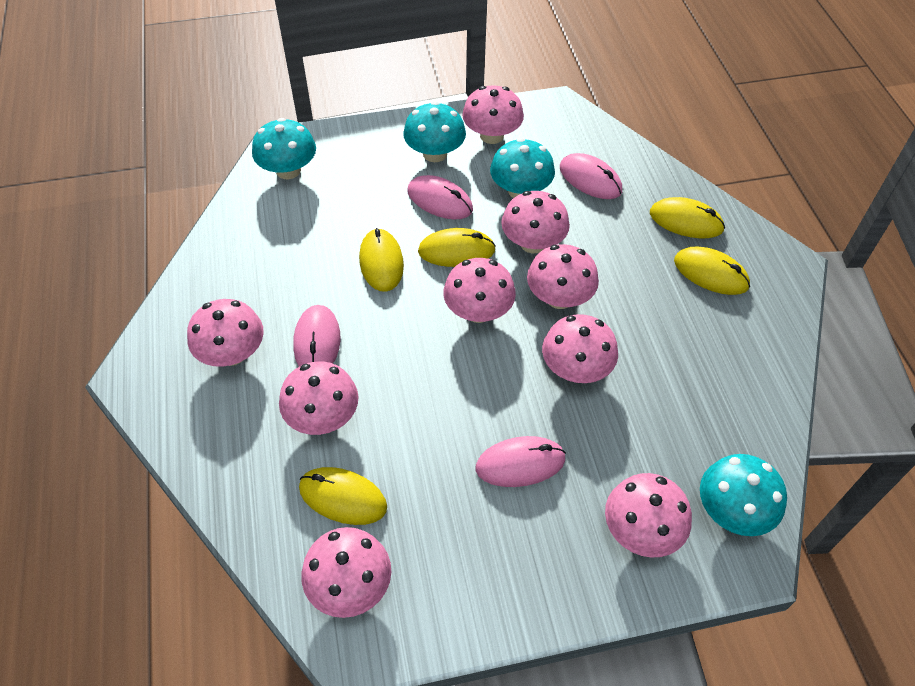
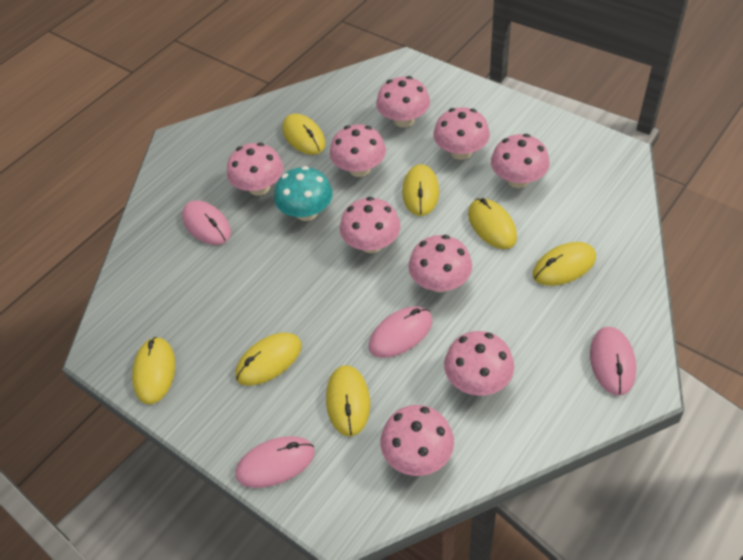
turquoise mushroom: 4 -> 1
yellow mouse: 5 -> 7

